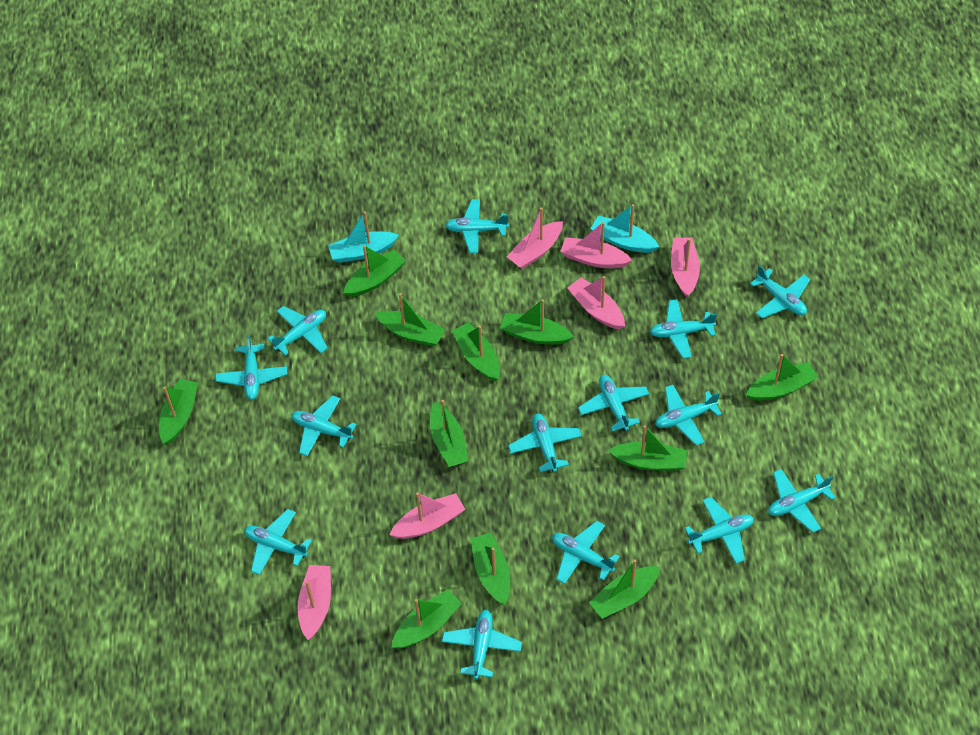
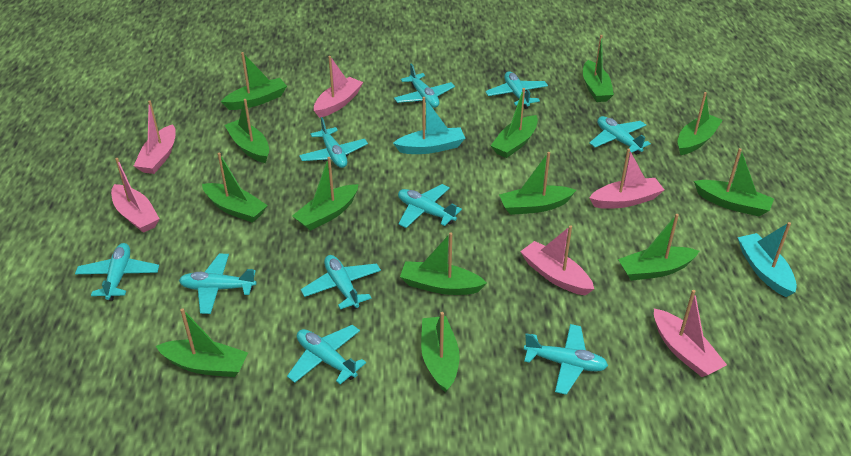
green boat: 11 -> 13
turquoise plane: 14 -> 10

